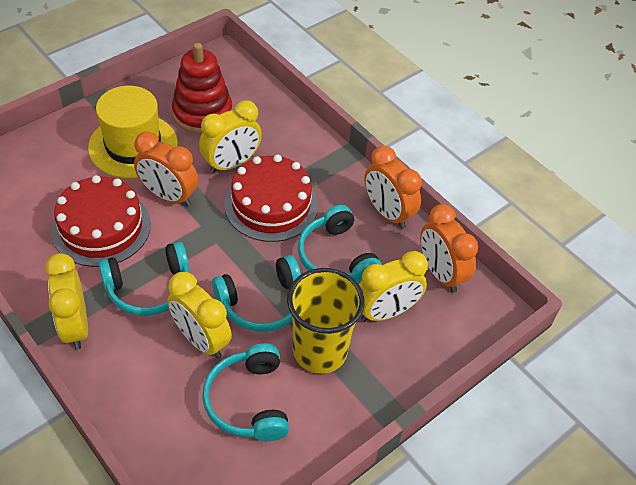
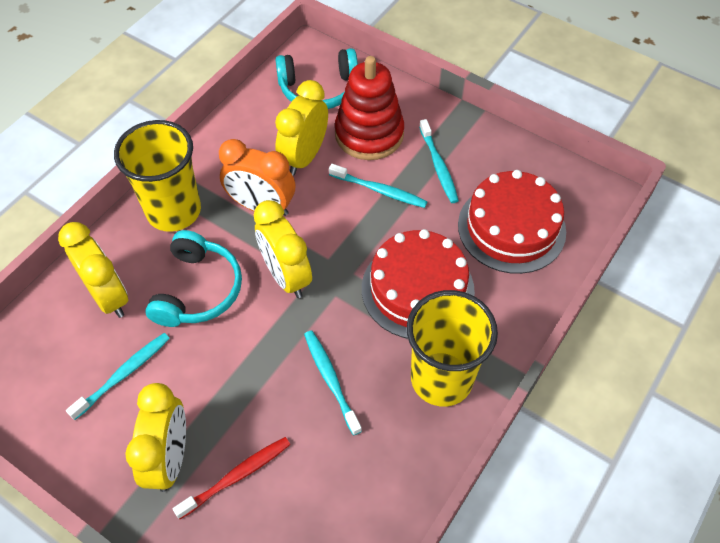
orange clock: 3 -> 1
red toothbrush: 0 -> 1
turquoise headphones: 4 -> 2
turquoise toothbrush: 0 -> 4
yellow cup: 1 -> 2
yellow hat: 1 -> 0

